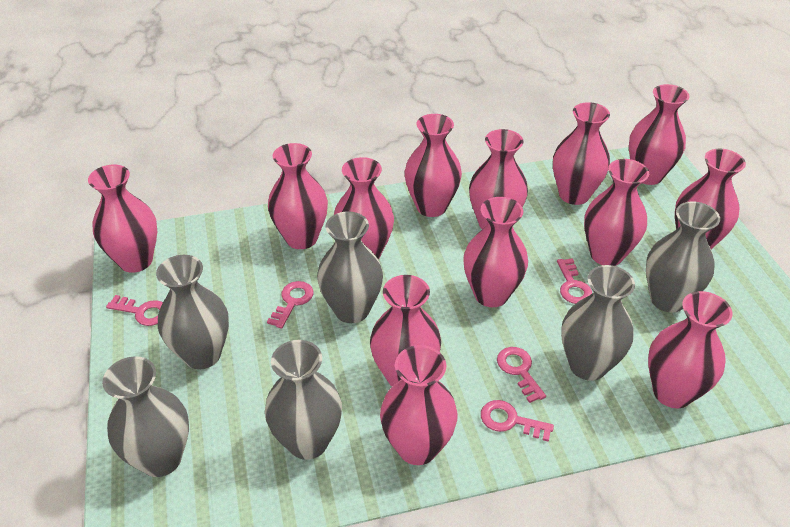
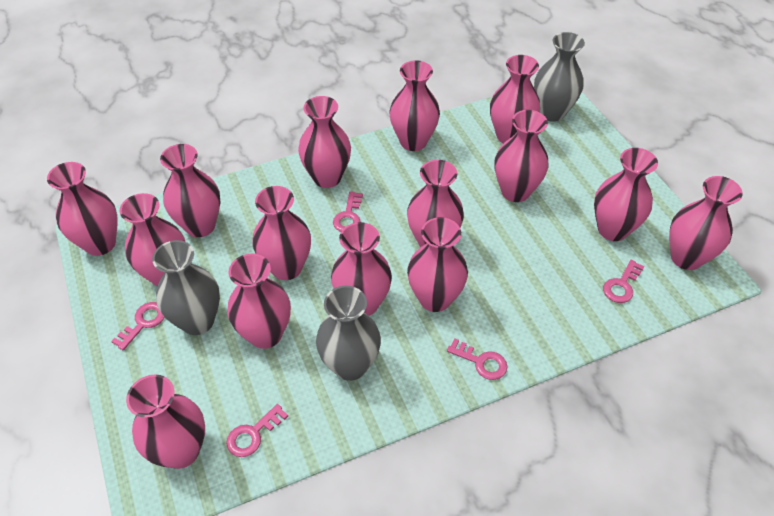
grey vase: 6 -> 3
pink vase: 13 -> 15

